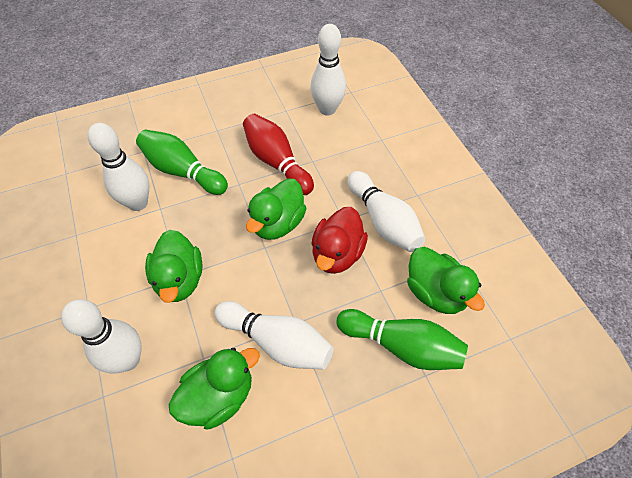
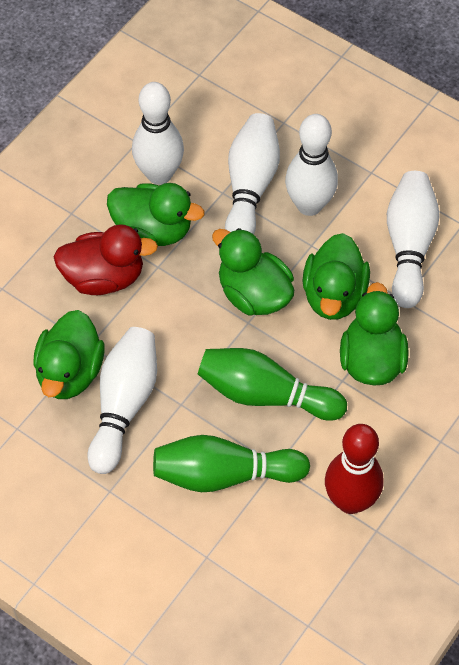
green duck: 4 -> 5

